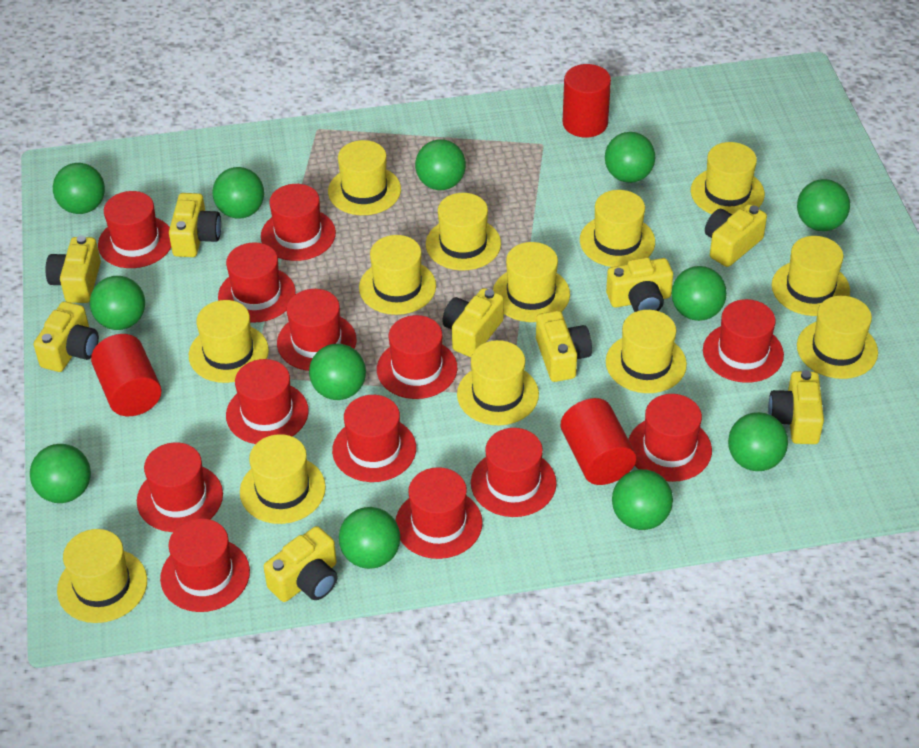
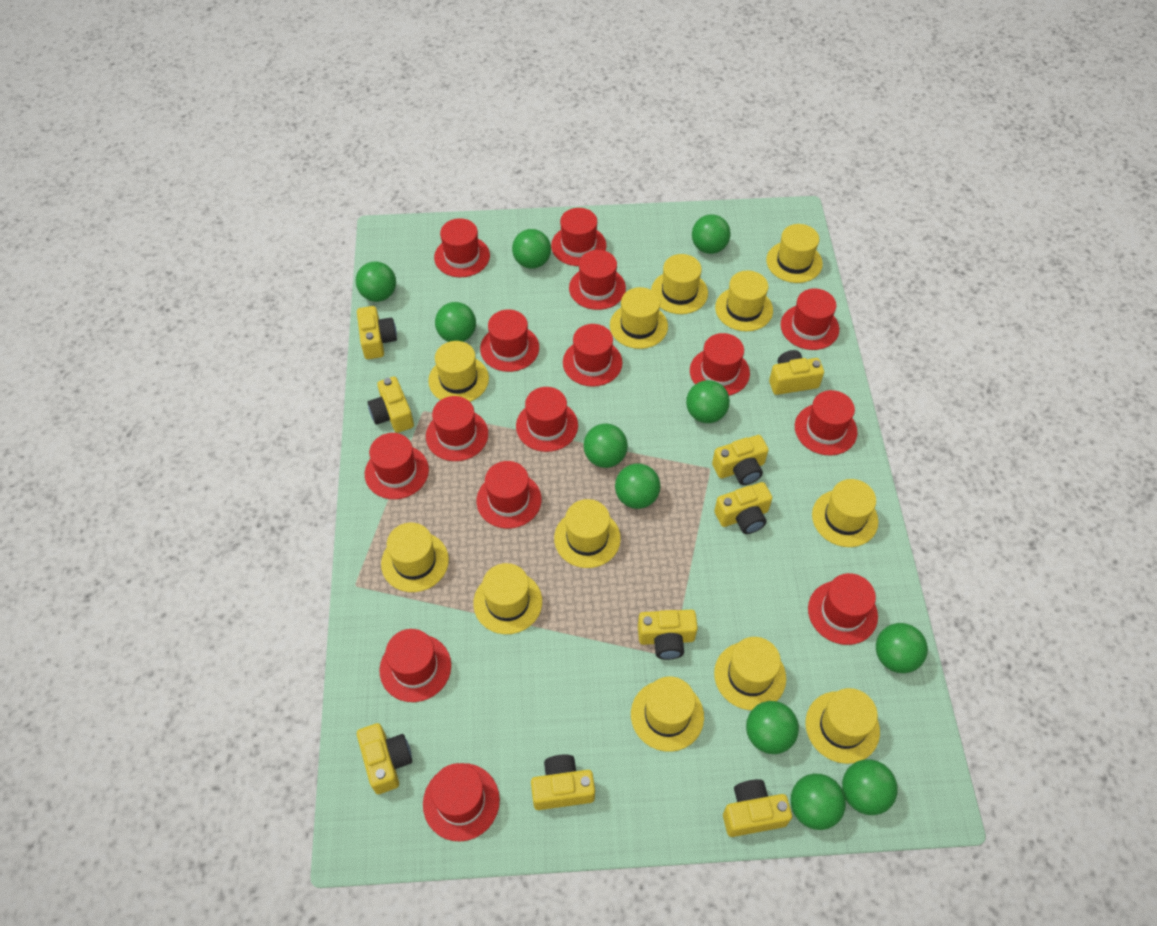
green ball: 12 -> 11
red cylinder: 3 -> 0
red hat: 13 -> 15
yellow hat: 13 -> 12

